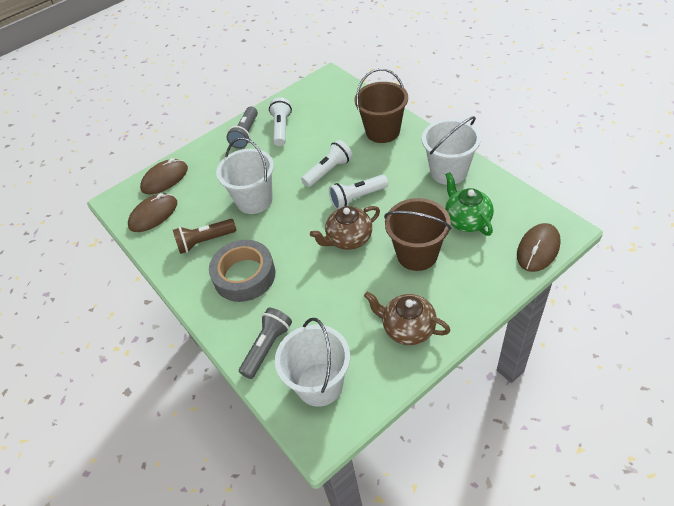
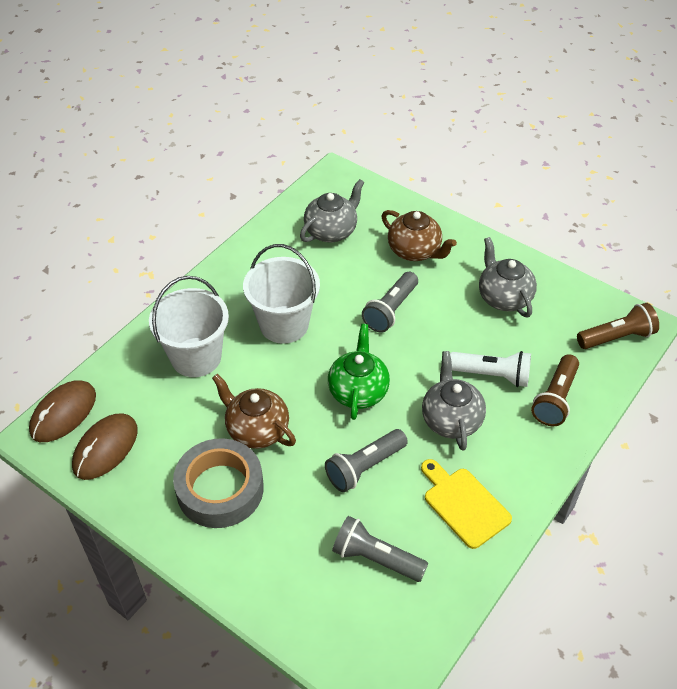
brown bucket: 2 -> 0
brown flashlight: 1 -> 2
brown mouse: 3 -> 2
grey flashlight: 2 -> 3
grey teapot: 0 -> 3
white bucket: 3 -> 2
white flashlight: 3 -> 1
yellow cutting board: 0 -> 1

